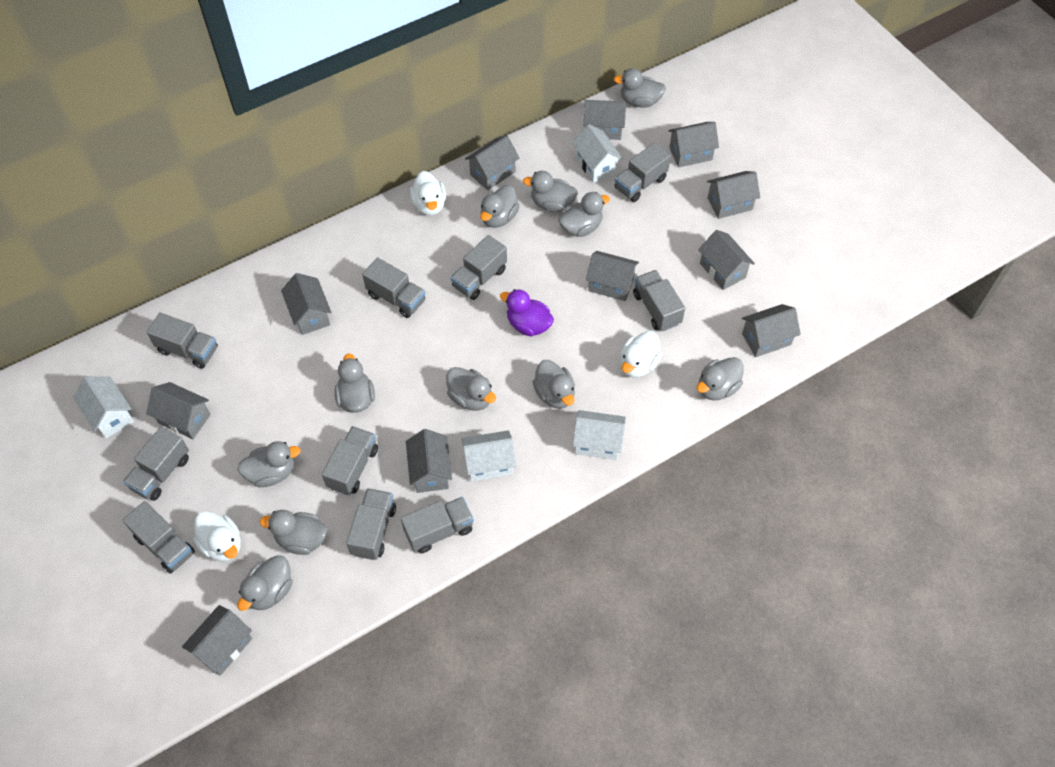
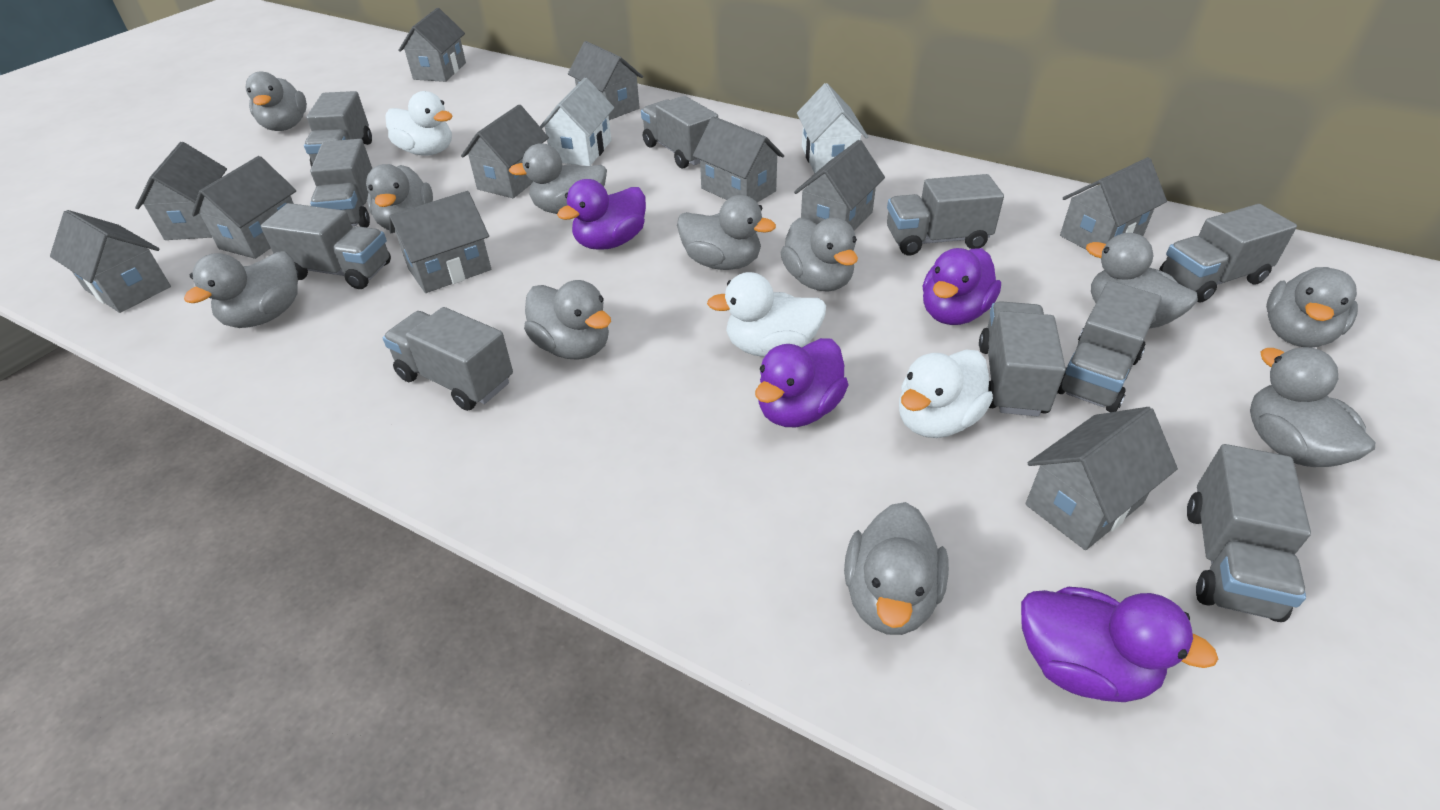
purple duck: 1 -> 4
white house: 4 -> 2

